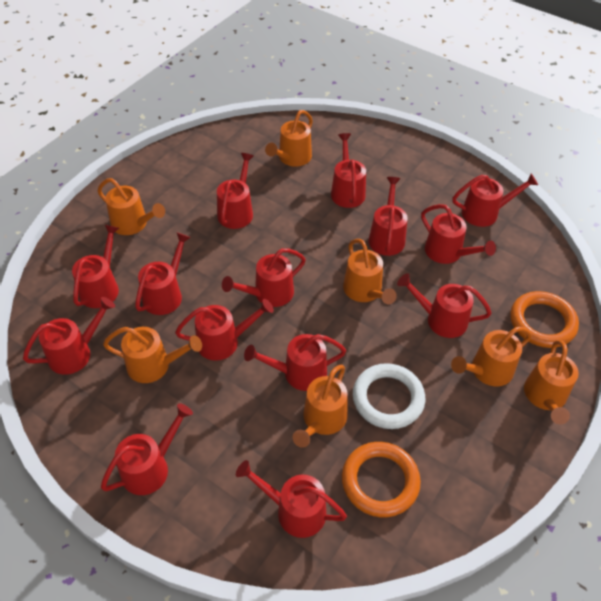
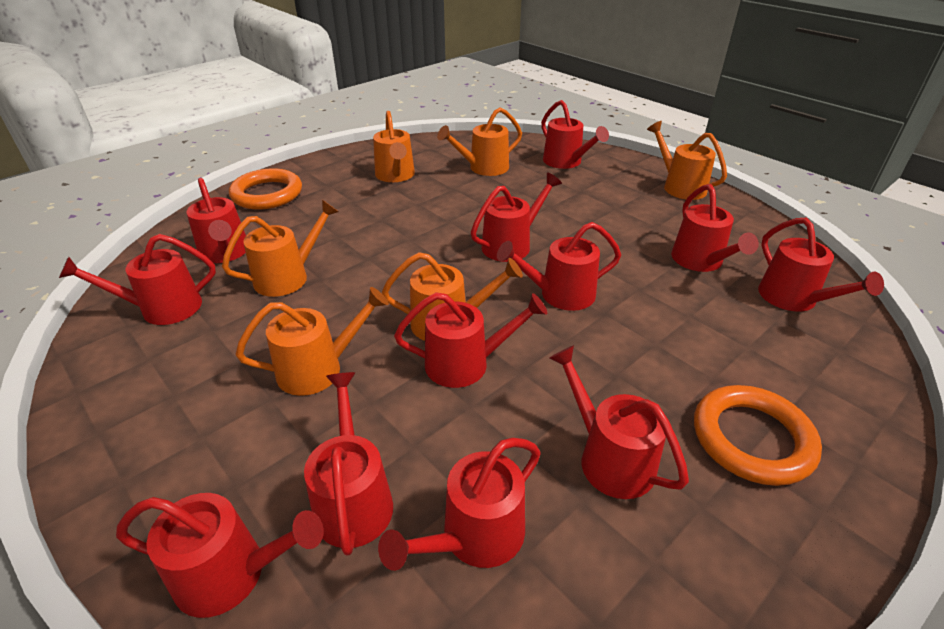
orange watering can: 7 -> 6
red watering can: 14 -> 12
white ring: 1 -> 0

